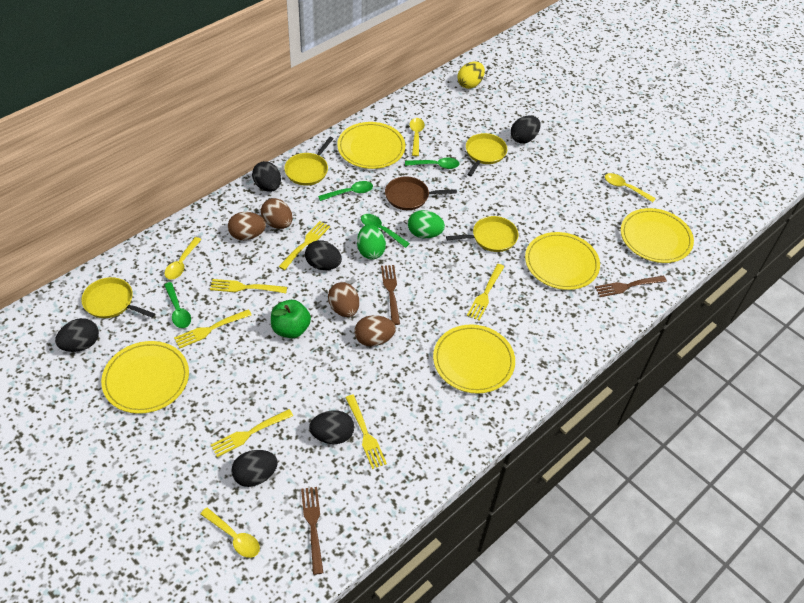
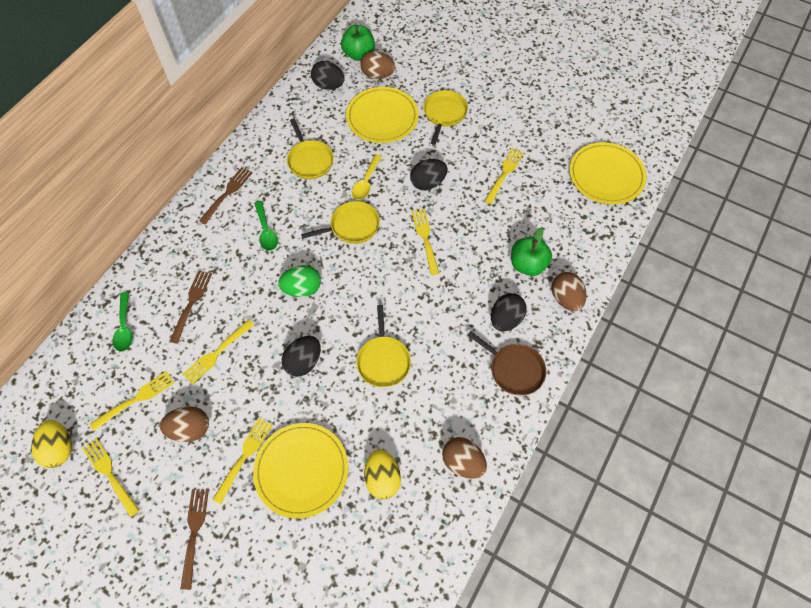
black egg: 6 -> 4
green apple: 1 -> 2
green egg: 2 -> 1
green spoon: 4 -> 2
yellow egg: 1 -> 2
yellow plate: 5 -> 3
yellow spoon: 4 -> 1

